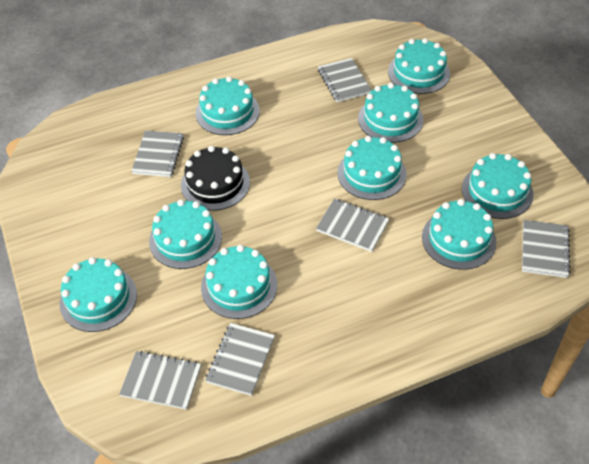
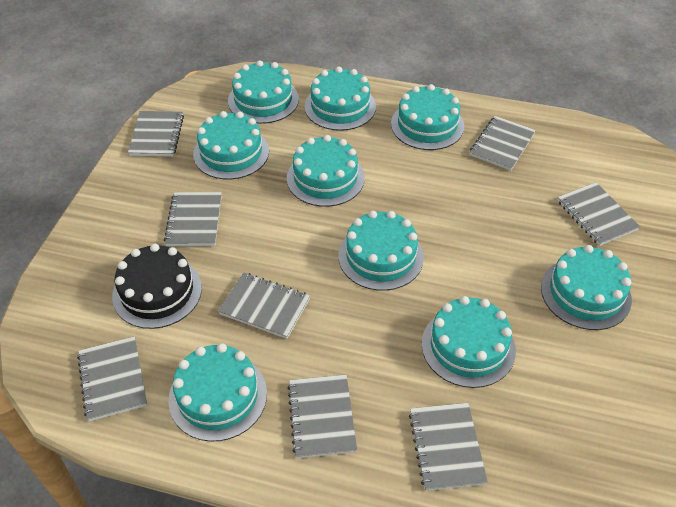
grey notebook: 6 -> 8

